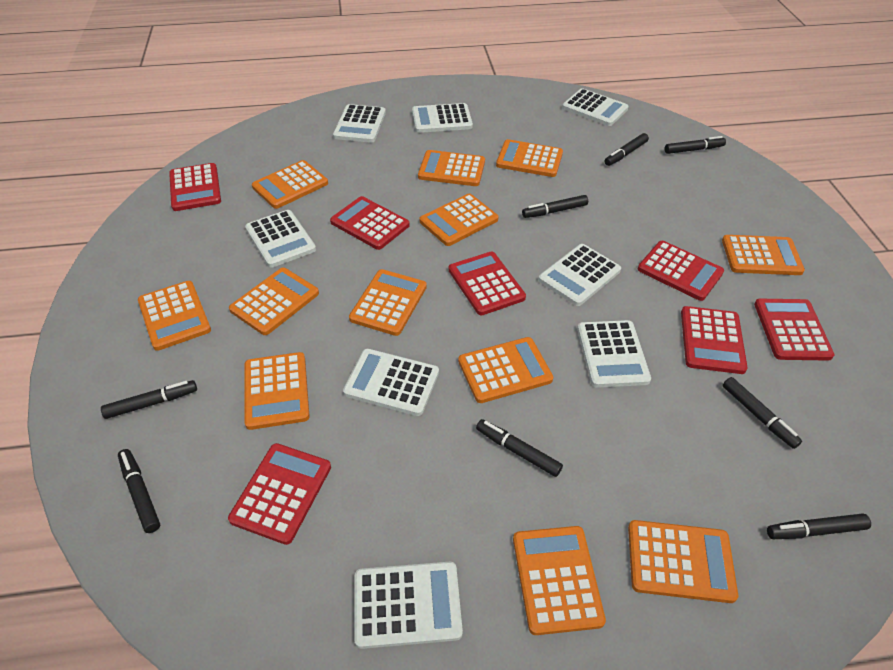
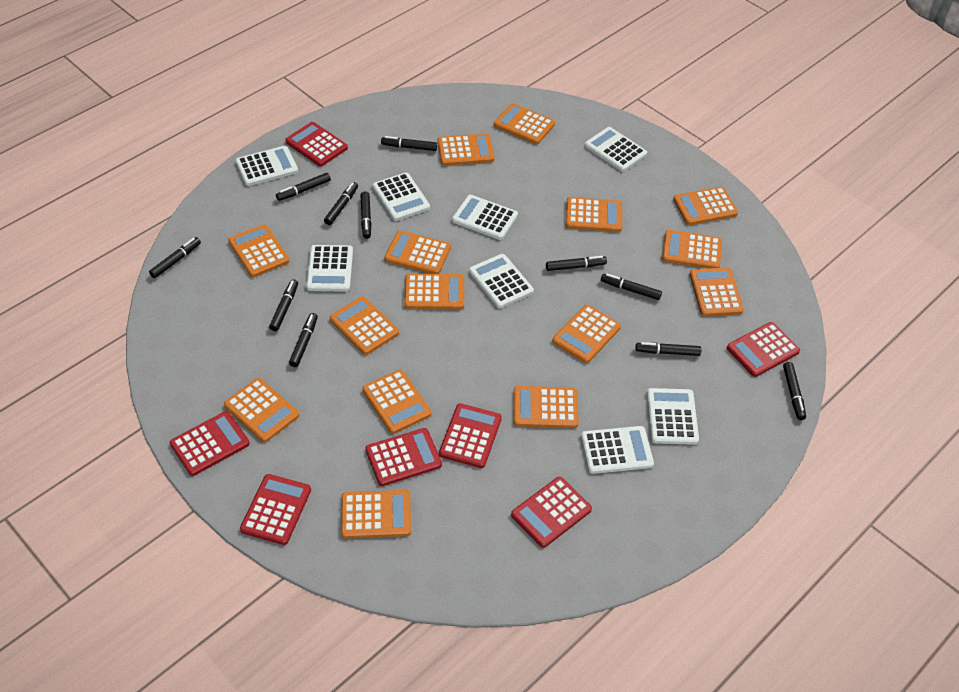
black marker: 8 -> 11
orange calculator: 12 -> 15

